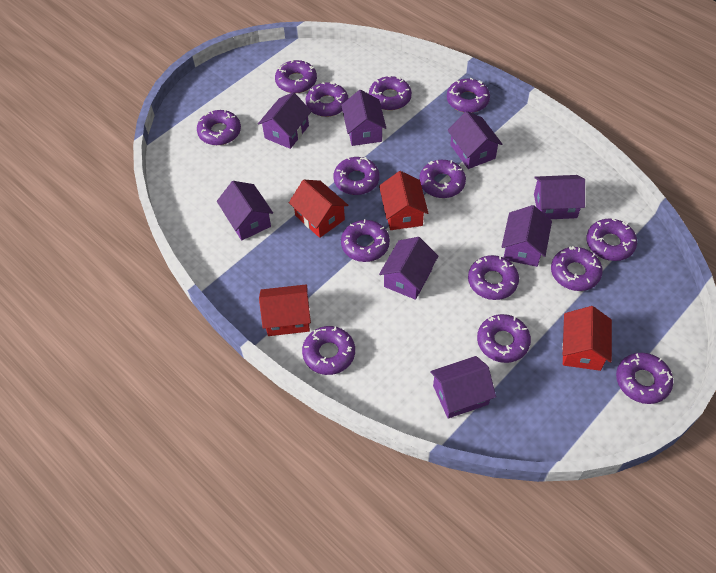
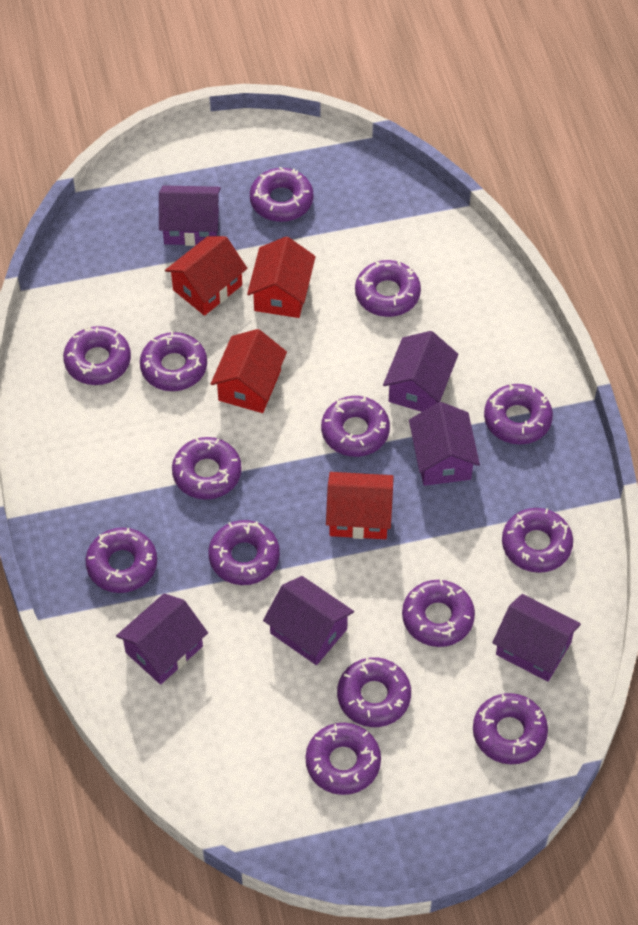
purple house: 8 -> 6

